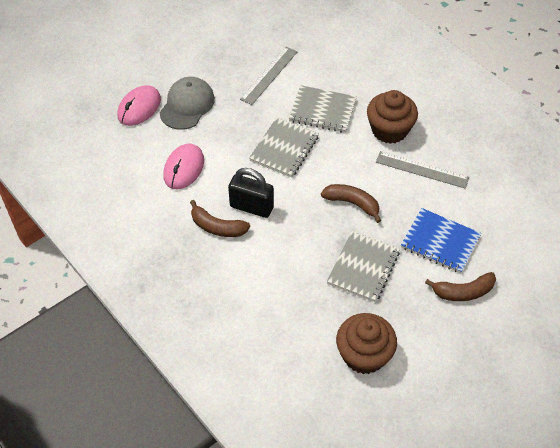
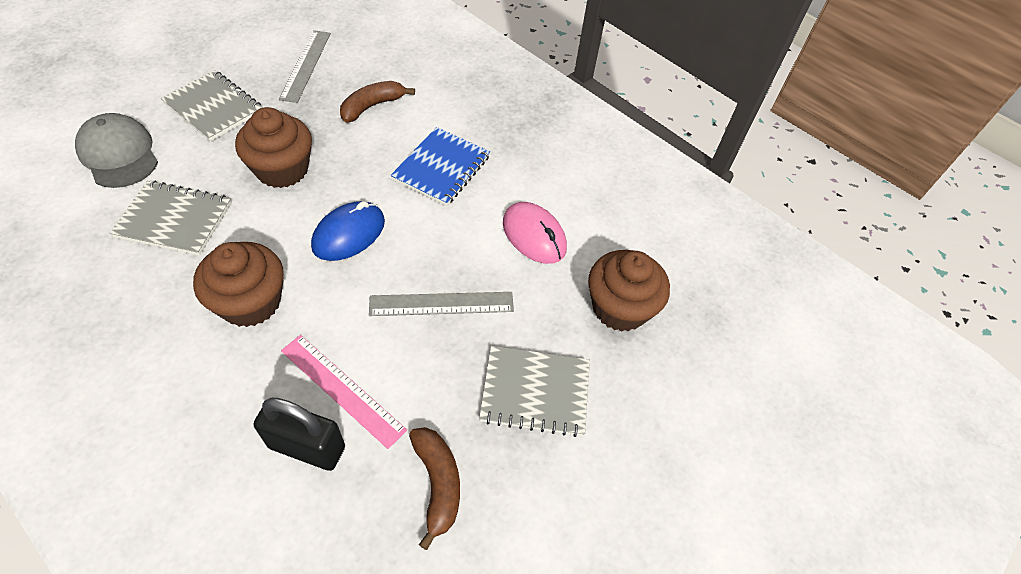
blue mouse: 0 -> 1
brown banana: 3 -> 2
brown cupcake: 2 -> 3
pink mouse: 2 -> 1
pink ruler: 0 -> 1

